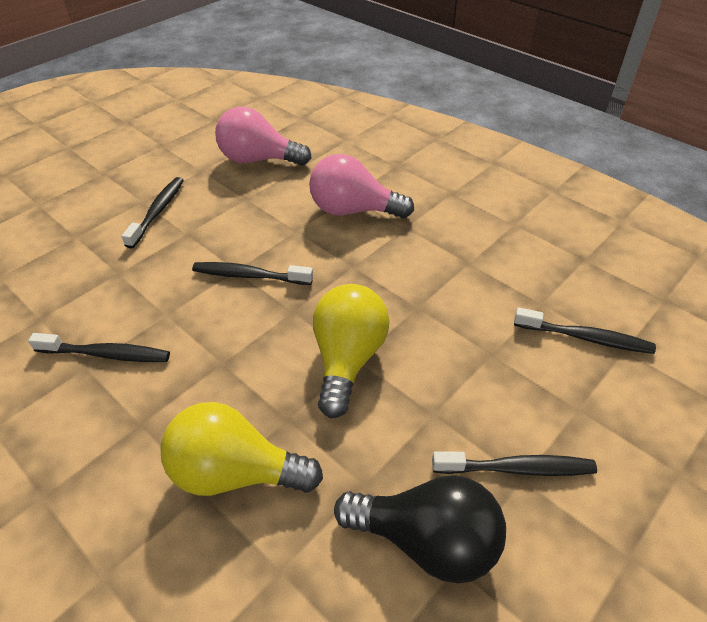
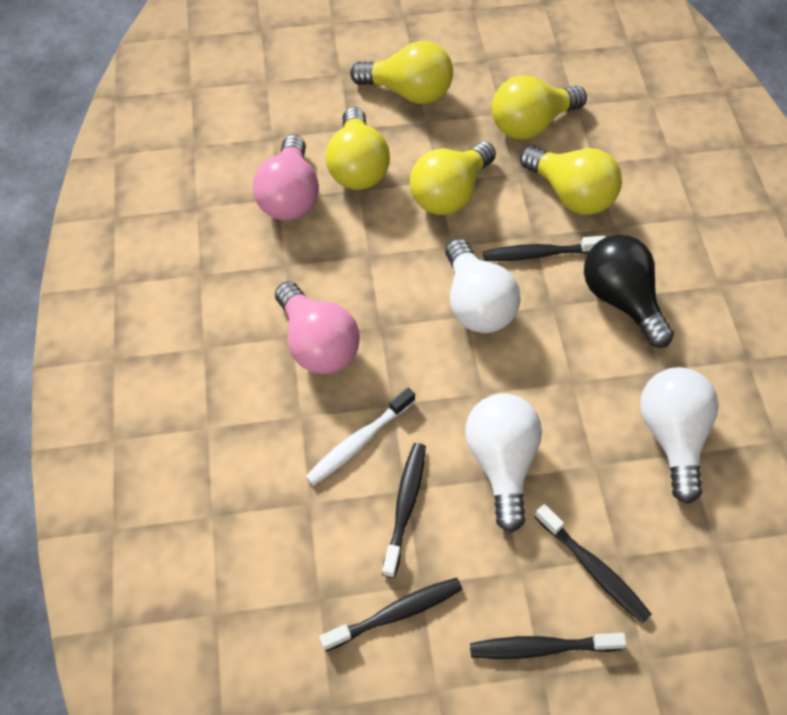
white light bulb: 0 -> 3
white toothbrush: 0 -> 1
yellow light bulb: 2 -> 5

